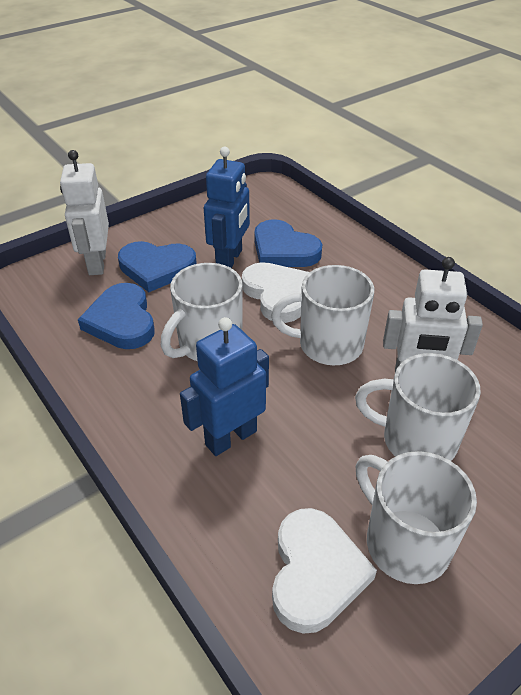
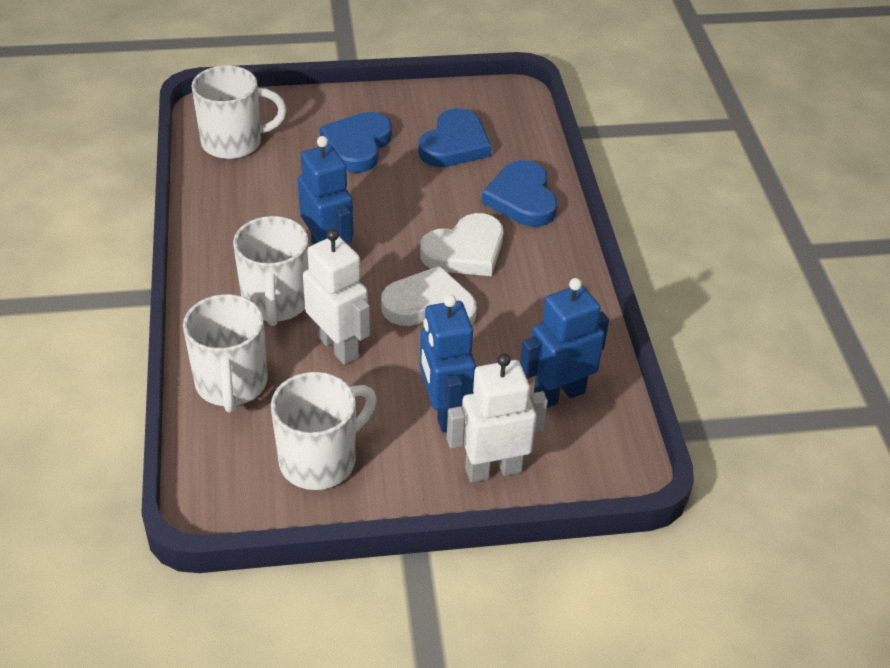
blue robot: 2 -> 3

